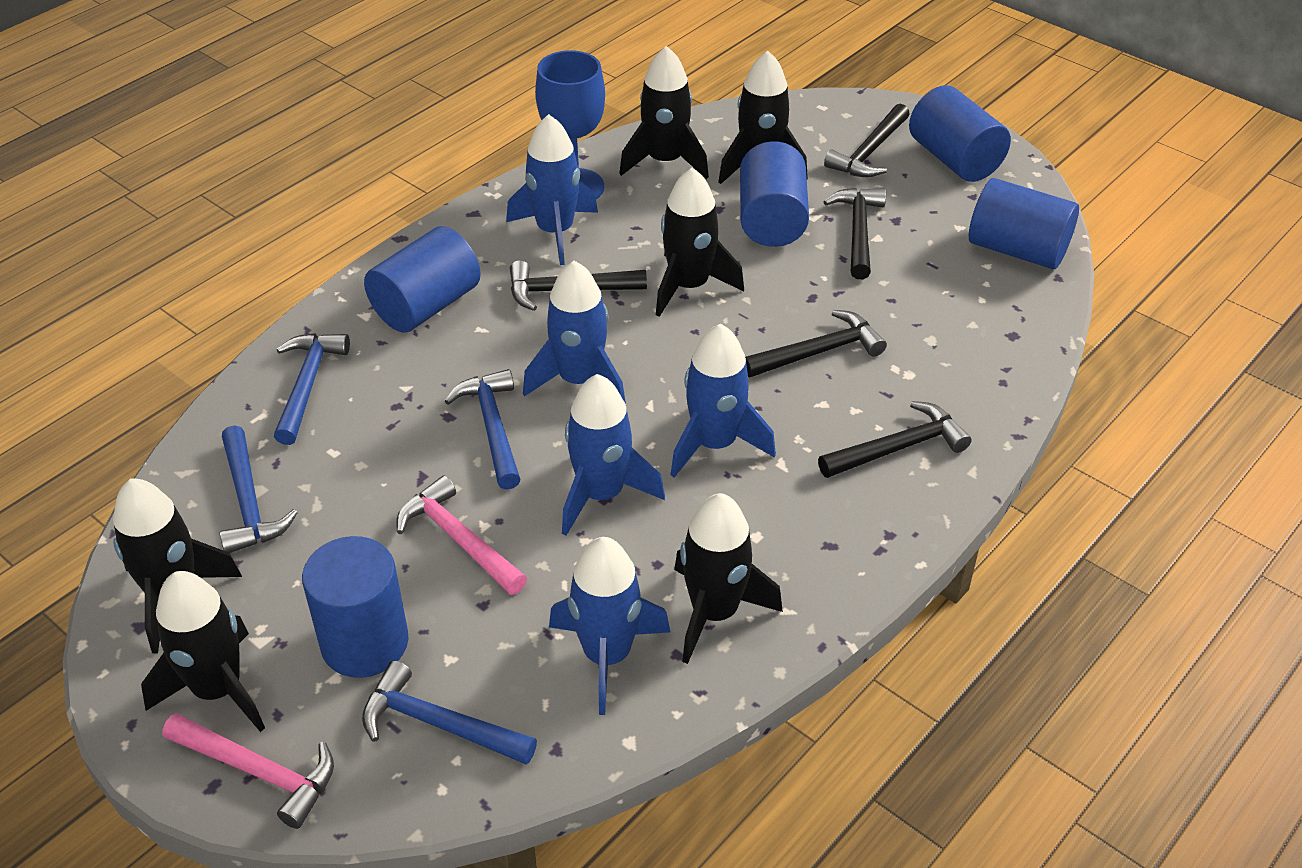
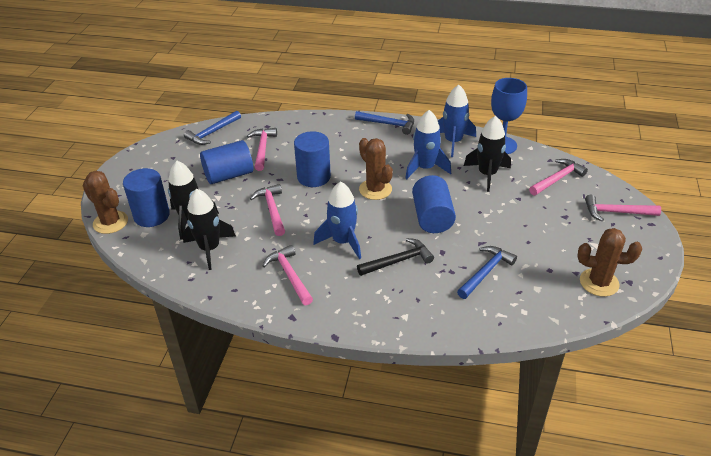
black hammer: 5 -> 1
black rocket: 6 -> 3
blue cylinder: 5 -> 4
blue hammer: 4 -> 3
blue rocket: 5 -> 3
brown cactus: 0 -> 3
pink hammer: 2 -> 5

